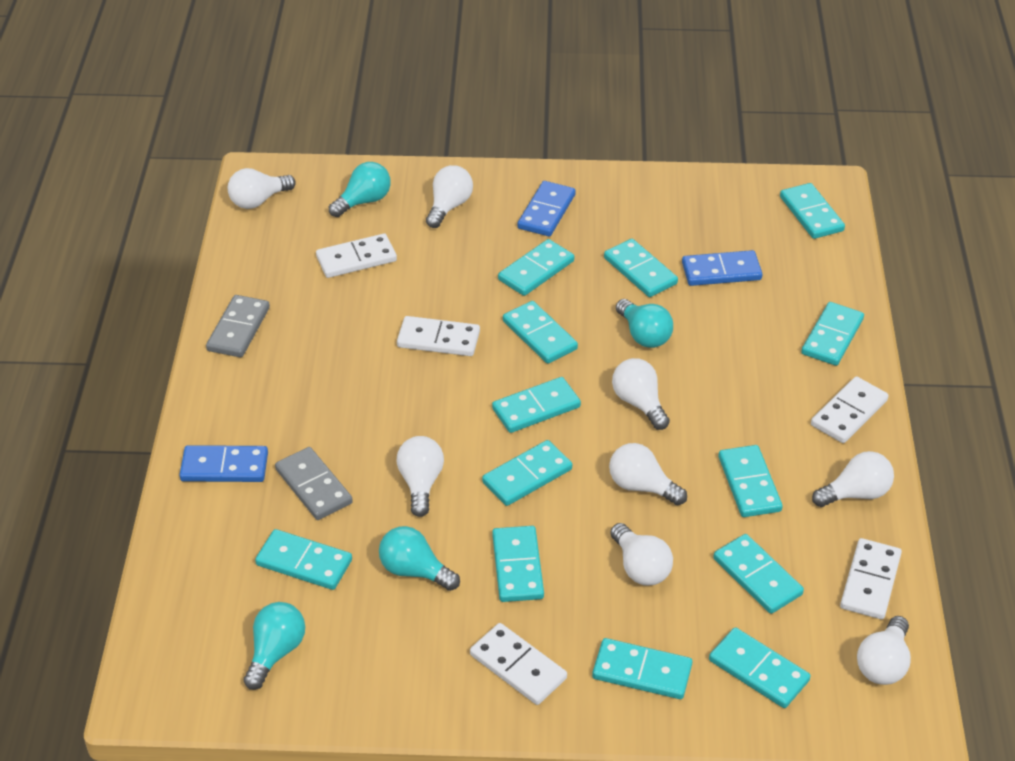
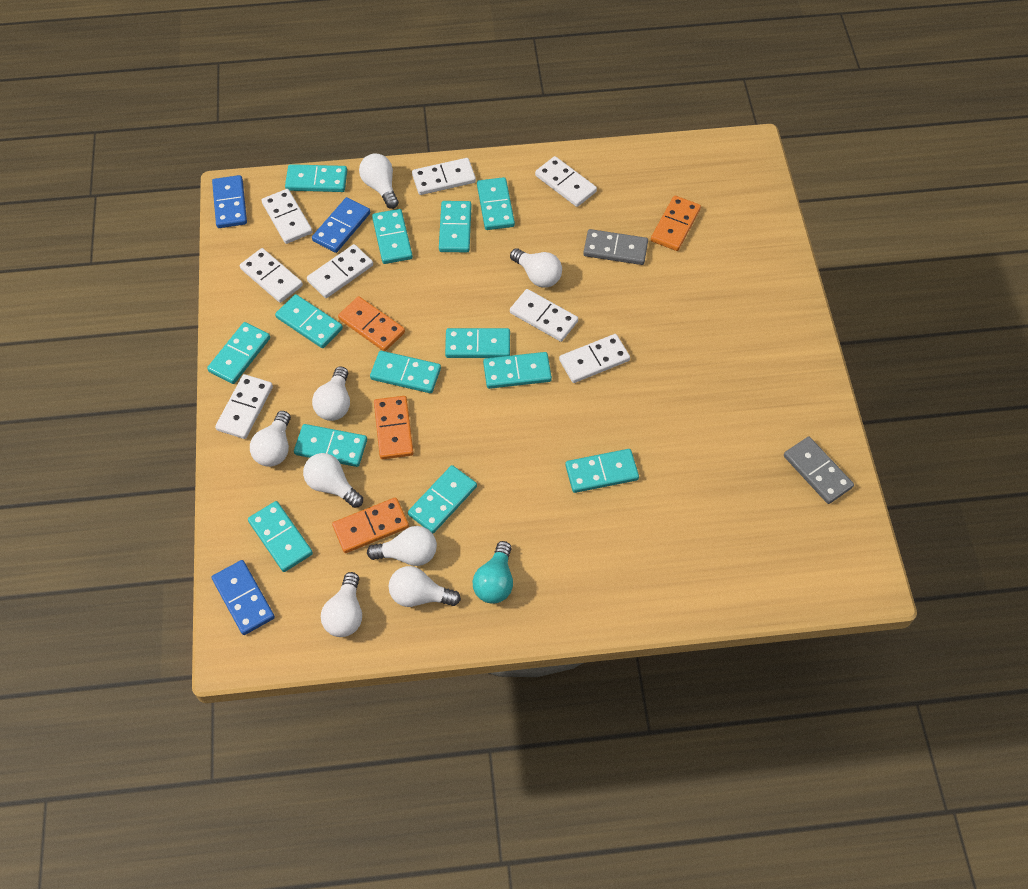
orange domino: 0 -> 4
turquoise light bulb: 4 -> 1
white domino: 5 -> 8

